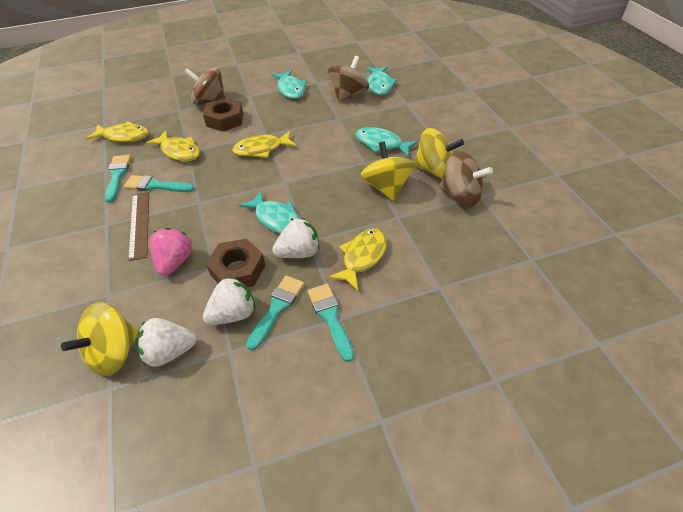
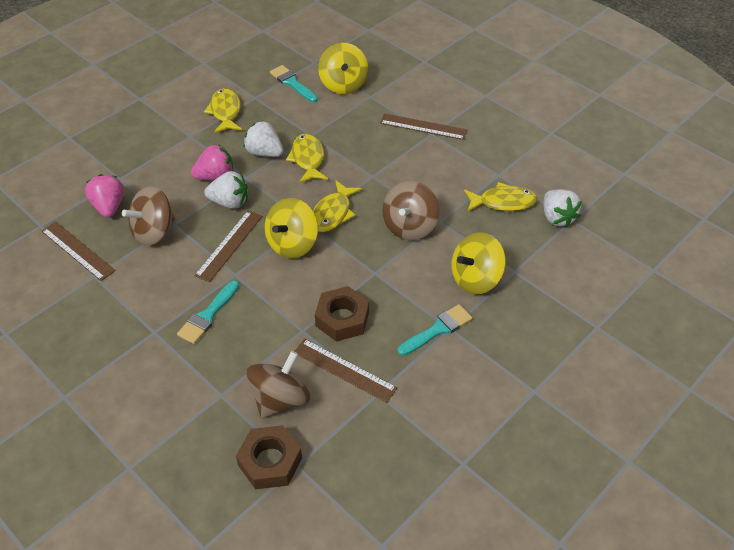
brown ruler: 1 -> 4
pink strawberry: 1 -> 2
turquoise brush: 4 -> 3
turquoise fish: 4 -> 0

